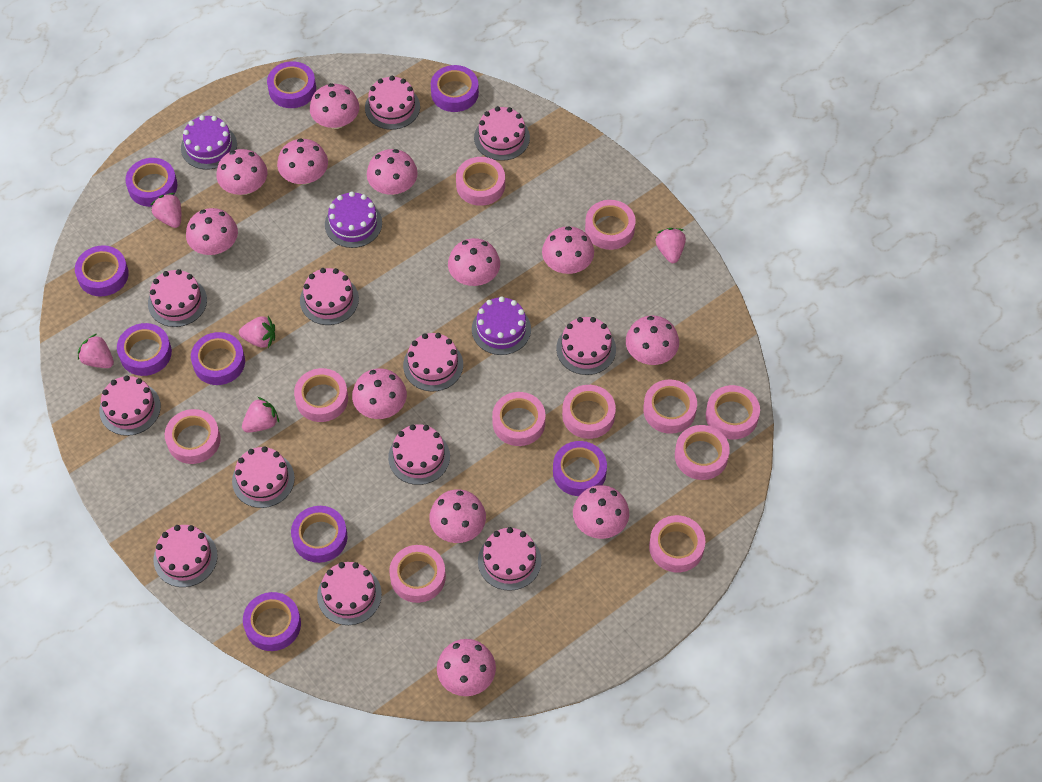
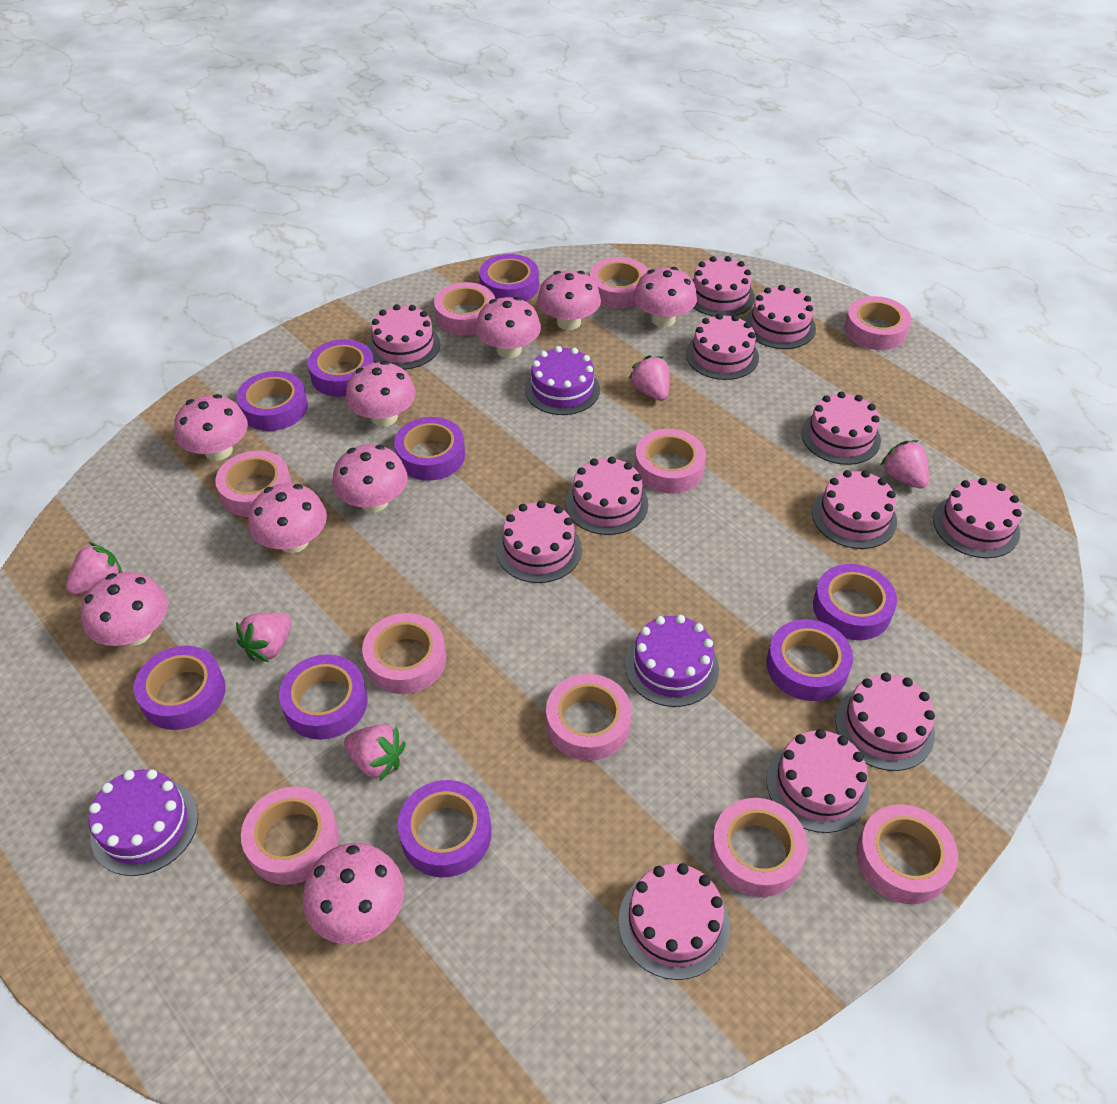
pink mushroom: 12 -> 9
pink tape: 11 -> 10

